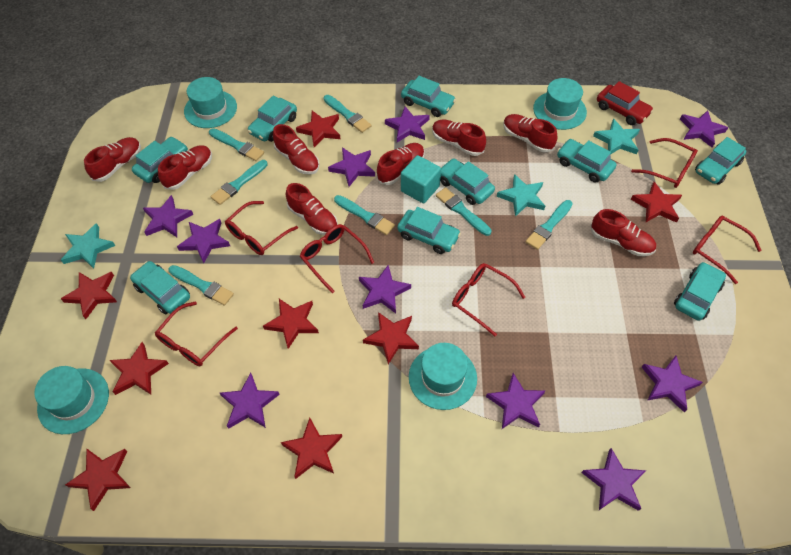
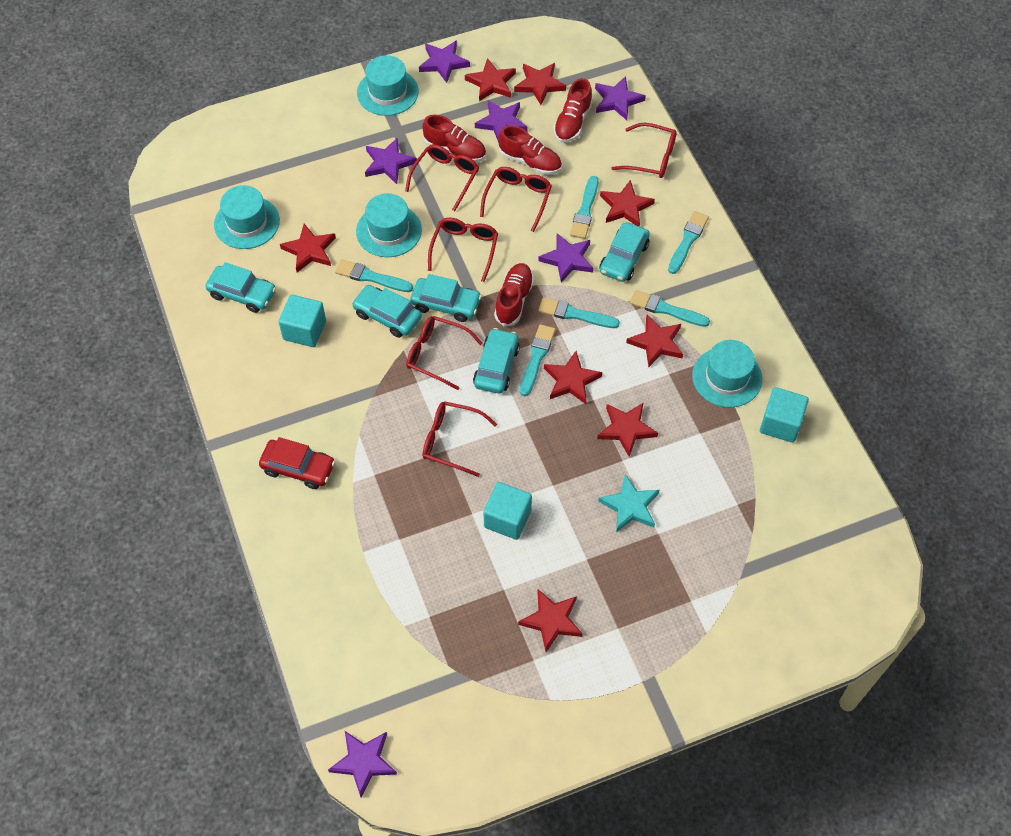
purple star: 10 -> 6
red shoe: 8 -> 4
turquoise brush: 7 -> 6
turquoise car: 9 -> 5
turquoise cube: 1 -> 3
turquoise star: 3 -> 1

